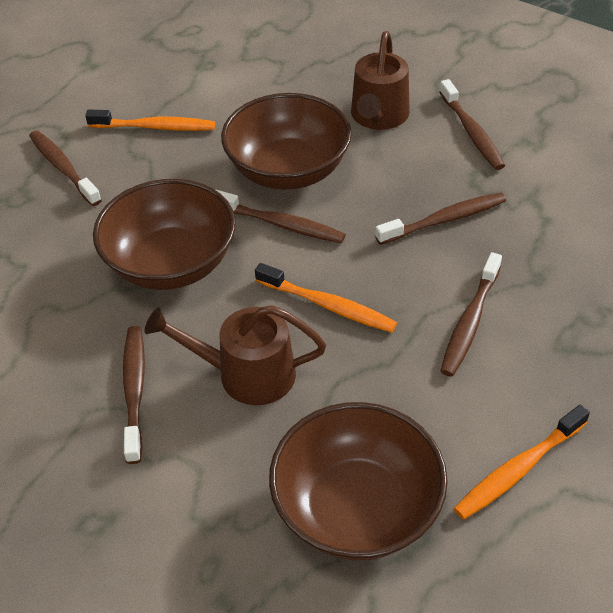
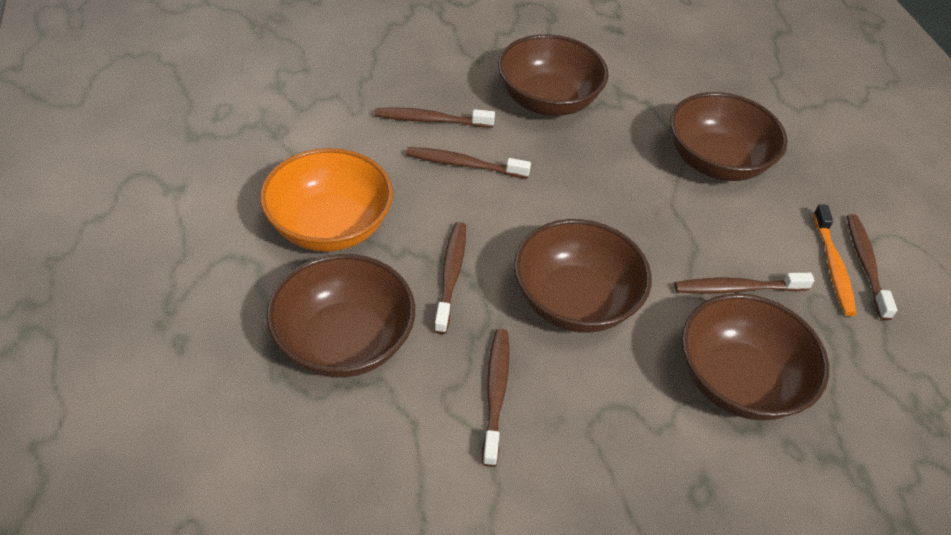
brown bowl: 3 -> 5
brown watering can: 2 -> 0
orange bowl: 0 -> 1
orange toothbrush: 3 -> 1

